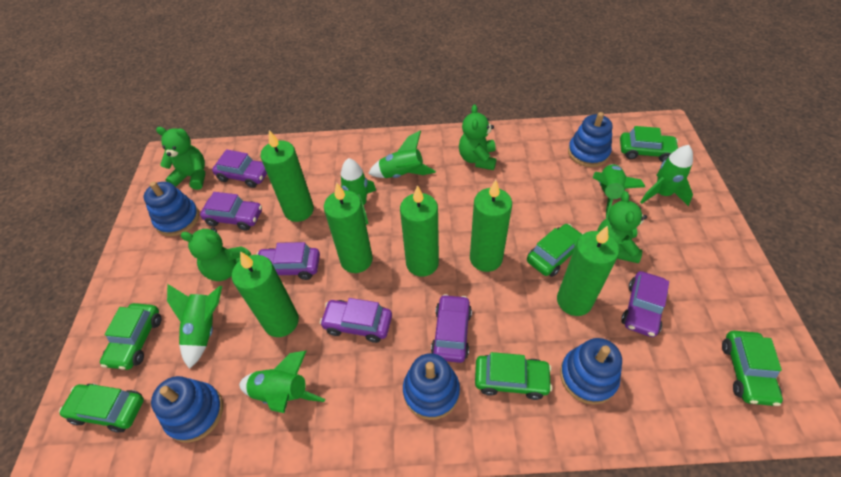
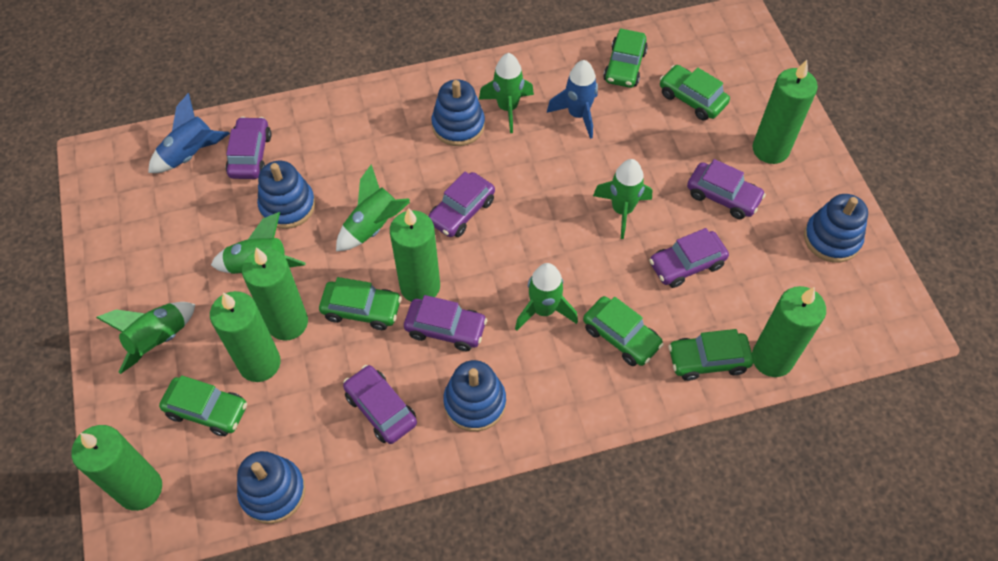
blue rocket: 0 -> 2
green teddy bear: 4 -> 0

